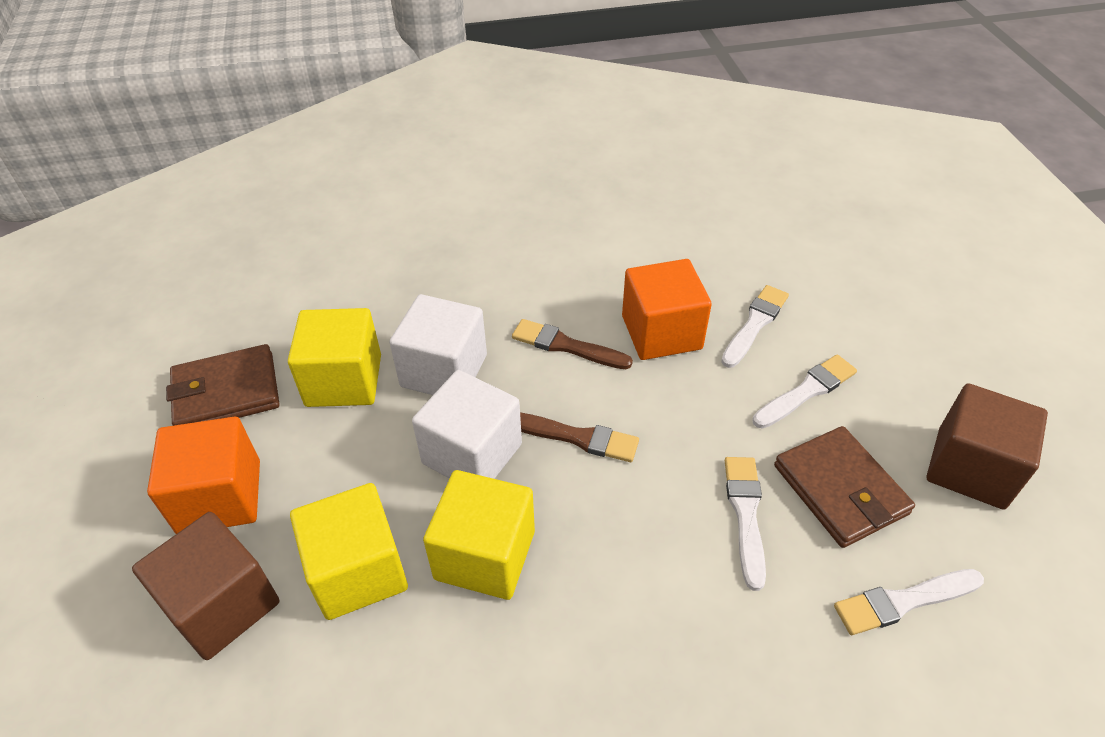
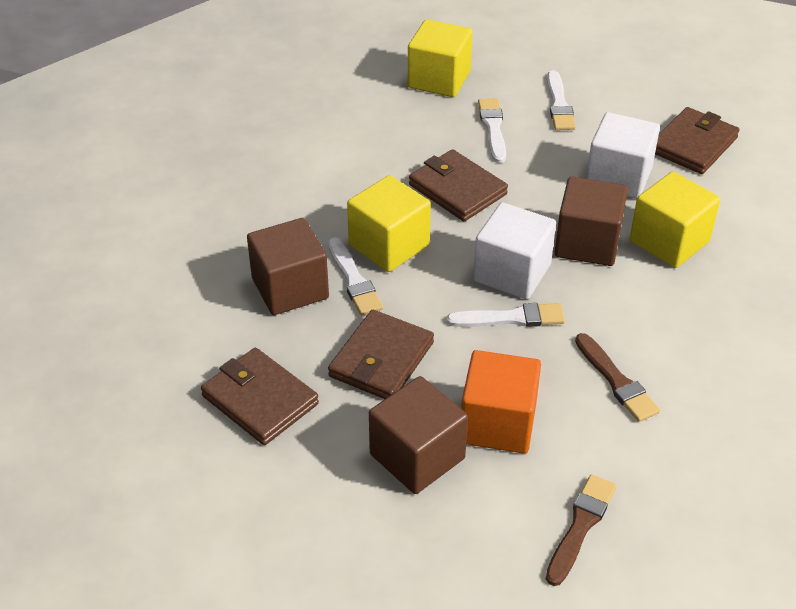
brown cube: 2 -> 3
brown wallet: 2 -> 4
orange cube: 2 -> 1

